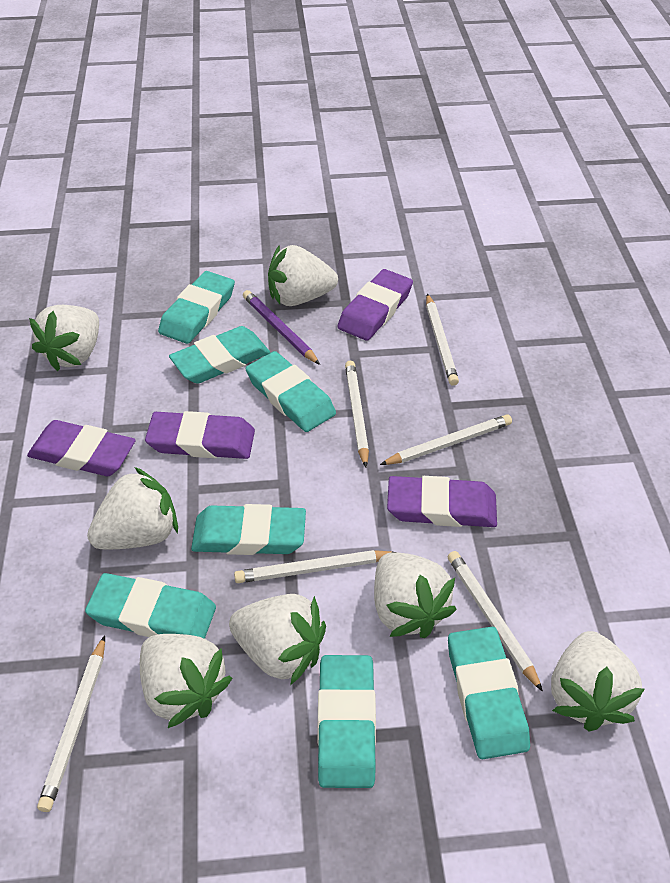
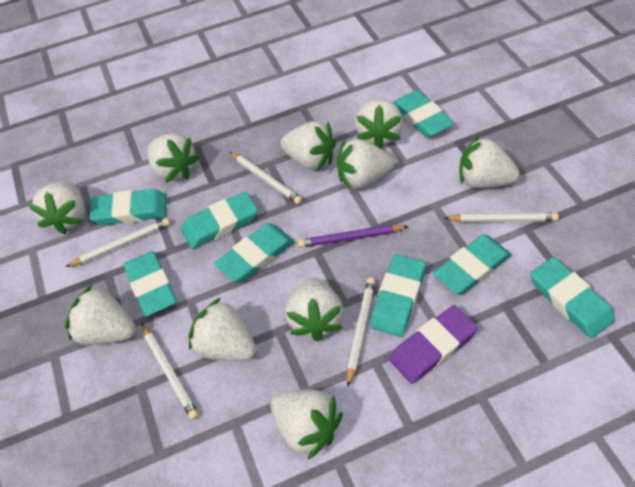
purple eraser: 4 -> 1
turquoise eraser: 7 -> 8
white pencil: 6 -> 5
white strawberry: 7 -> 10

